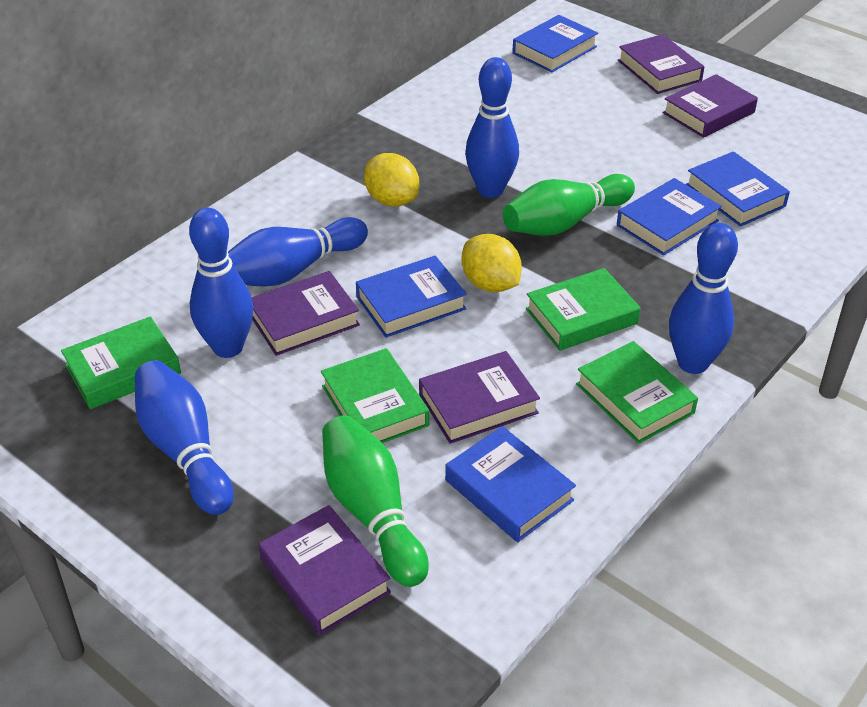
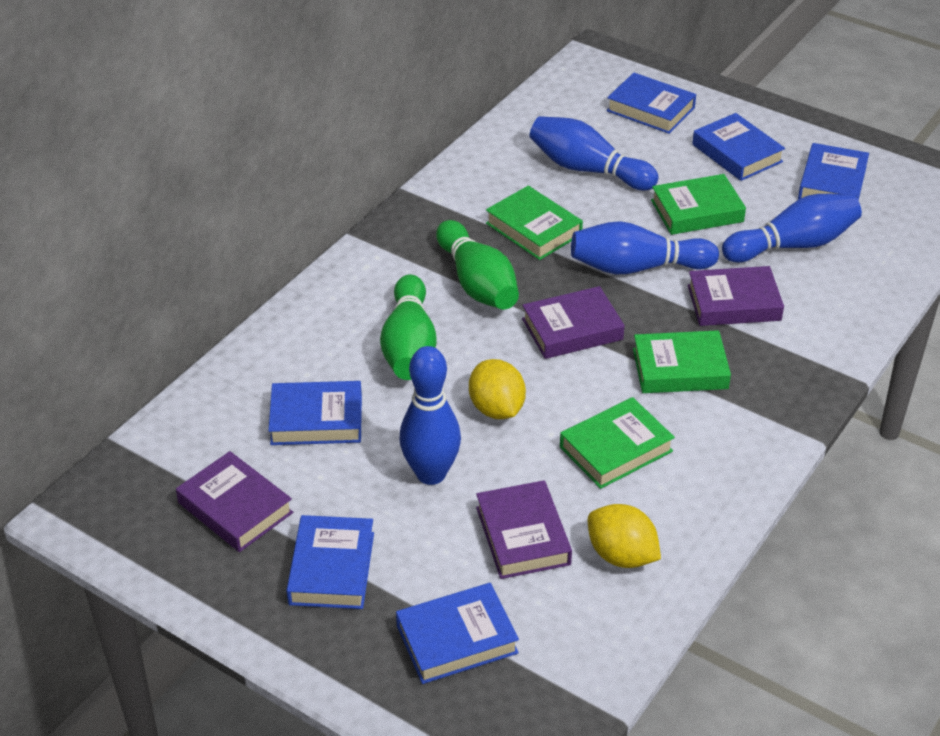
blue book: 5 -> 6
blue bowling pin: 5 -> 4
purple book: 5 -> 4

